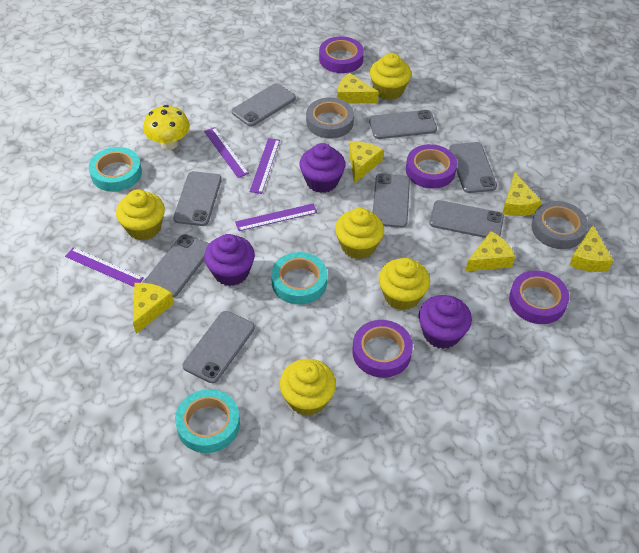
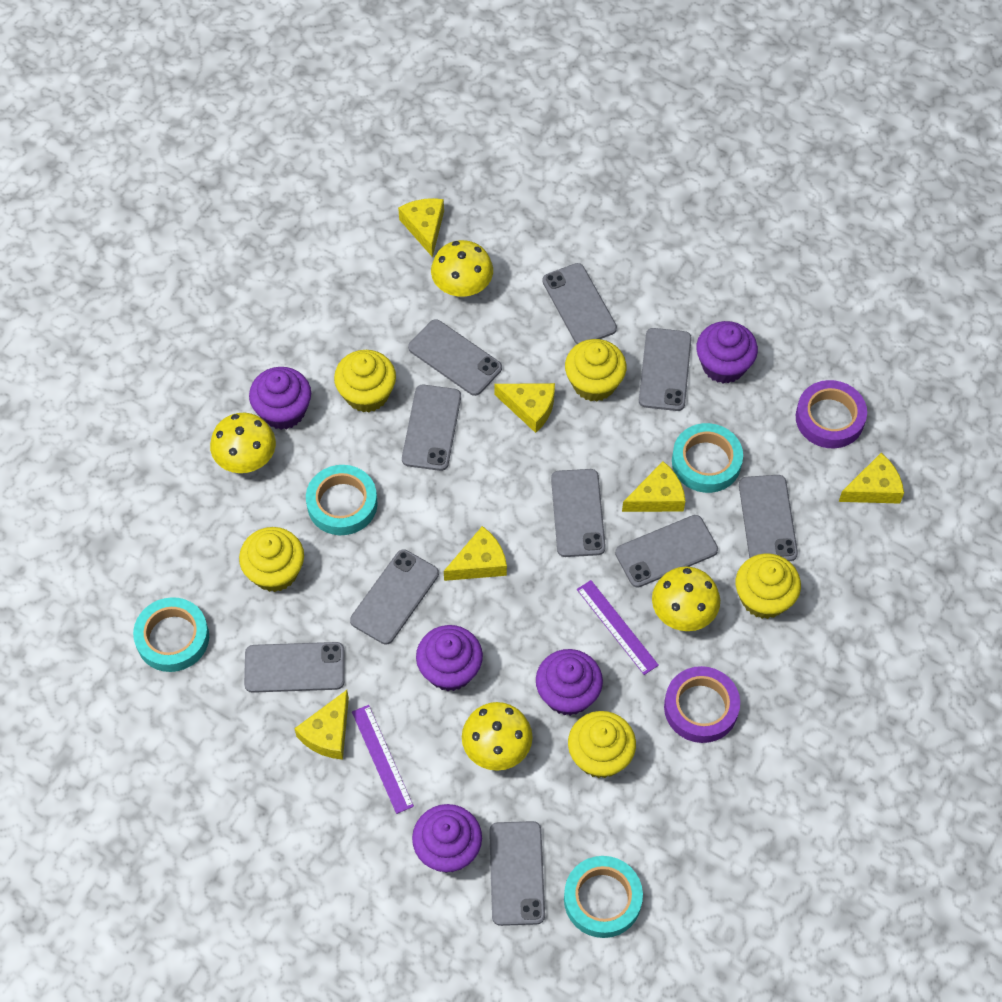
grey phone: 8 -> 10
grey tape: 2 -> 0
purple cupcake: 3 -> 5
purple ruler: 4 -> 2
purple tape: 4 -> 2
turquoise tape: 3 -> 4
yellow mushroom: 1 -> 4

